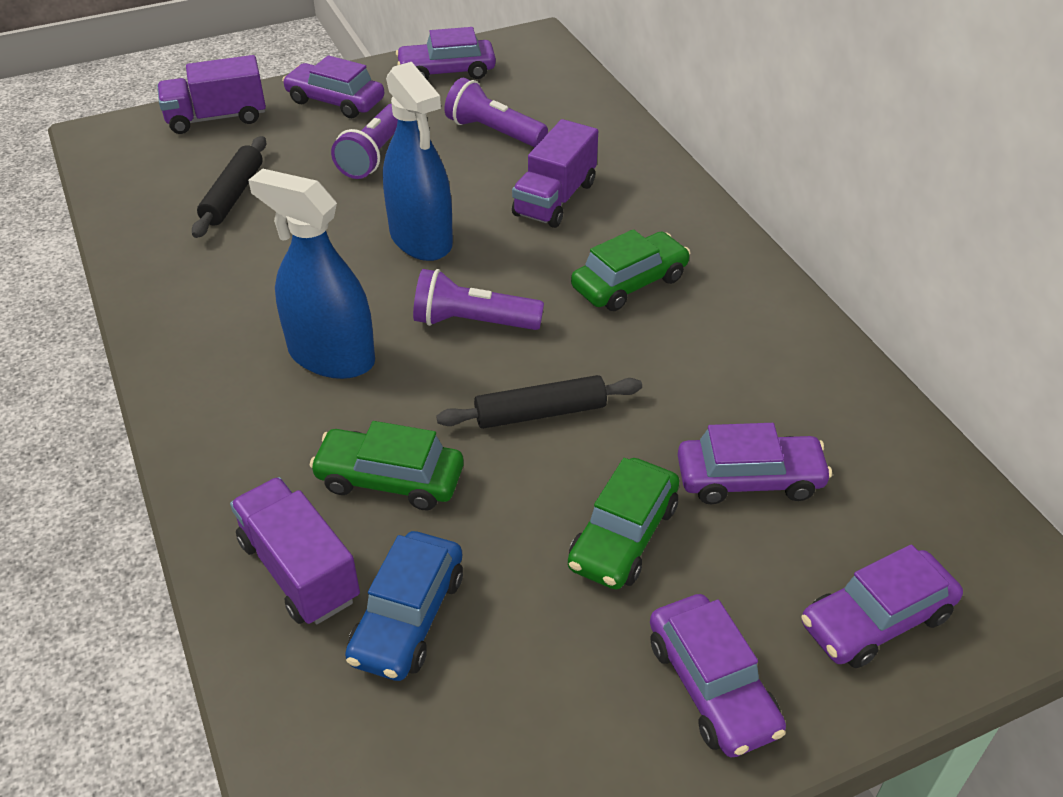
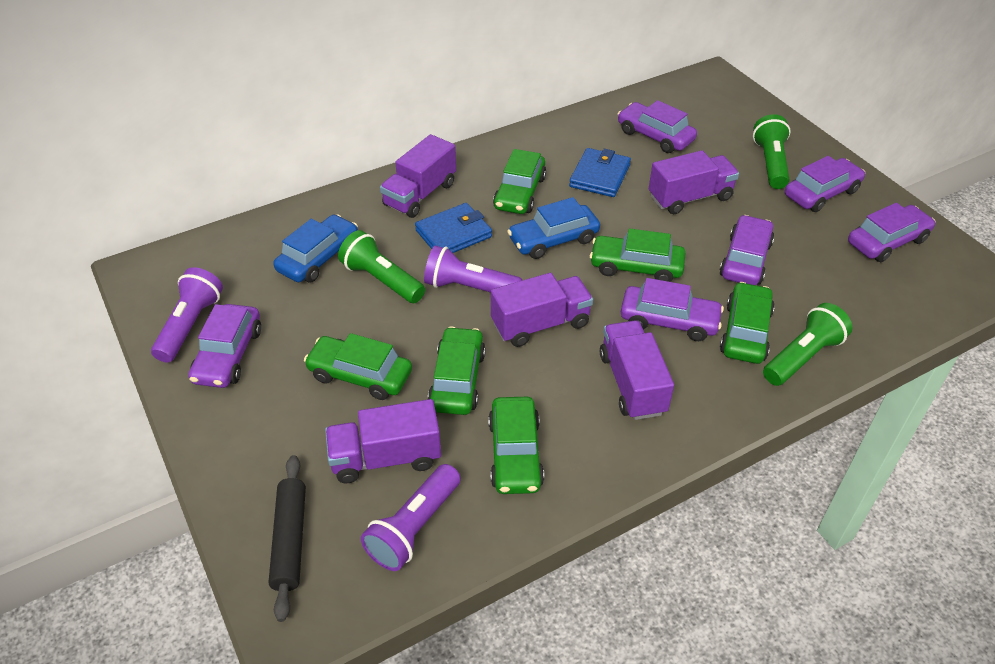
black rolling pin: 2 -> 1
blue car: 1 -> 2
blue spray bottle: 2 -> 0
blue wallet: 0 -> 2
green car: 3 -> 6
green flashlight: 0 -> 3
purple car: 5 -> 6
purple truck: 3 -> 5

